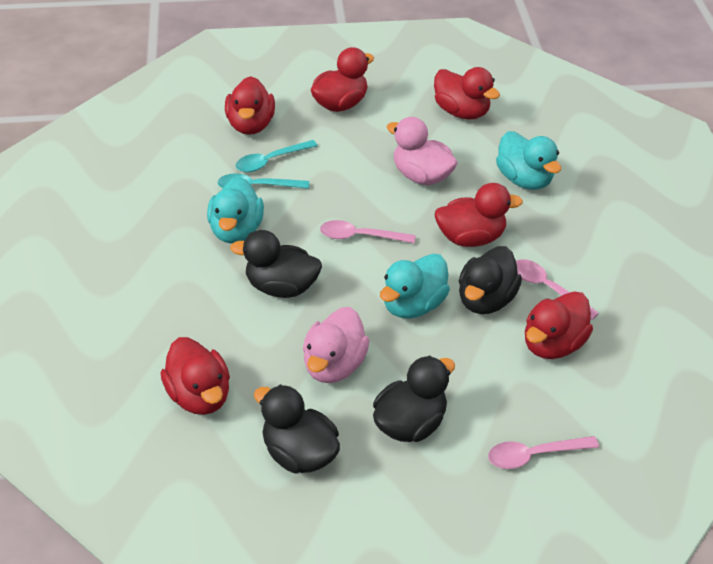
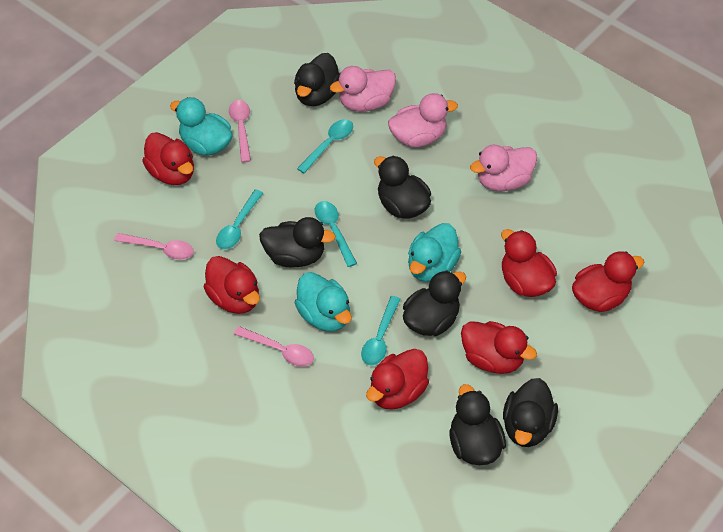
black duck: 4 -> 6
pink duck: 2 -> 3
turquoise spoon: 2 -> 4

